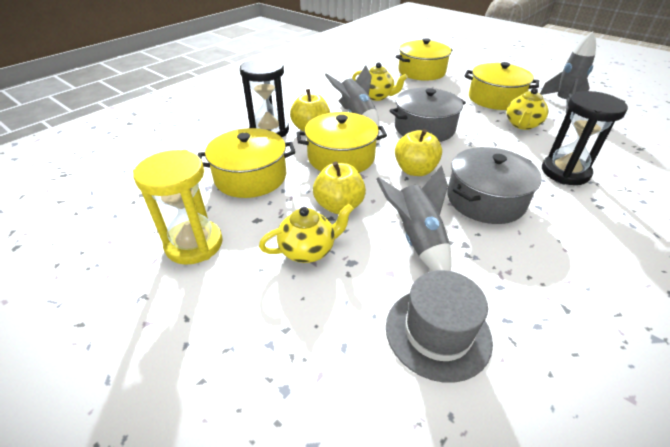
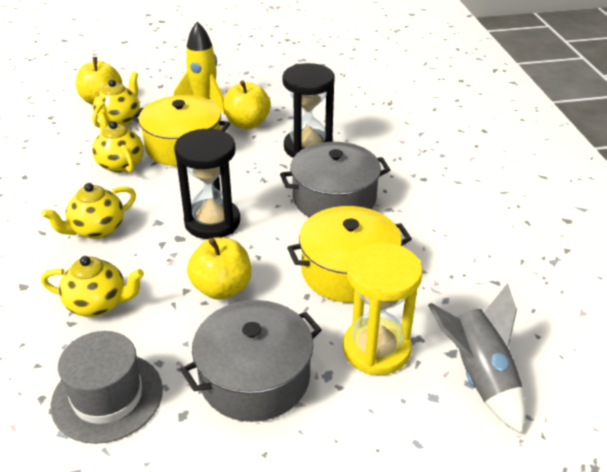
grey rocket: 3 -> 1
yellow pot: 4 -> 2
yellow rocket: 0 -> 1
yellow teapot: 3 -> 4

